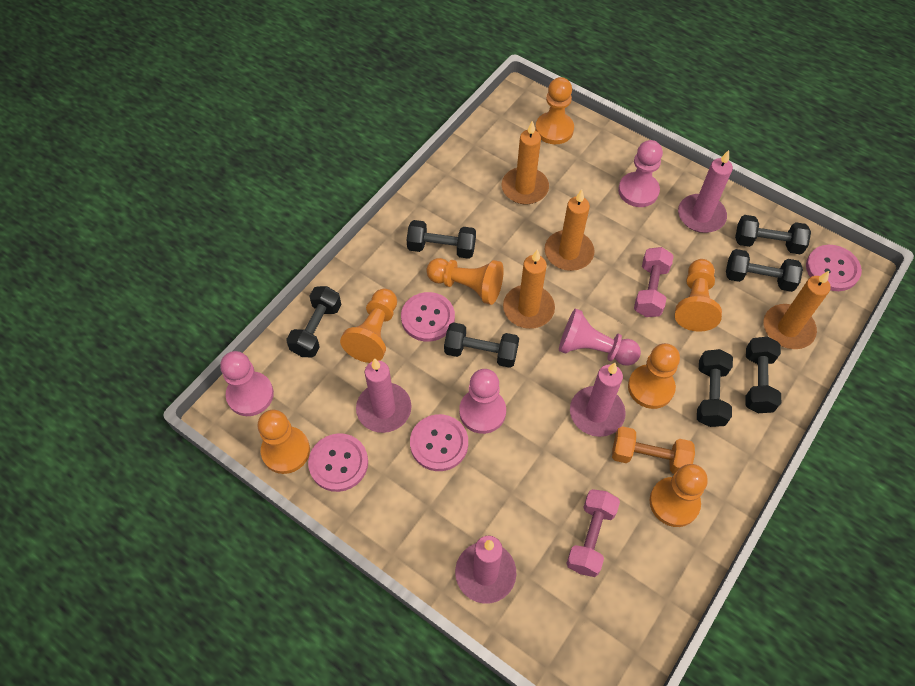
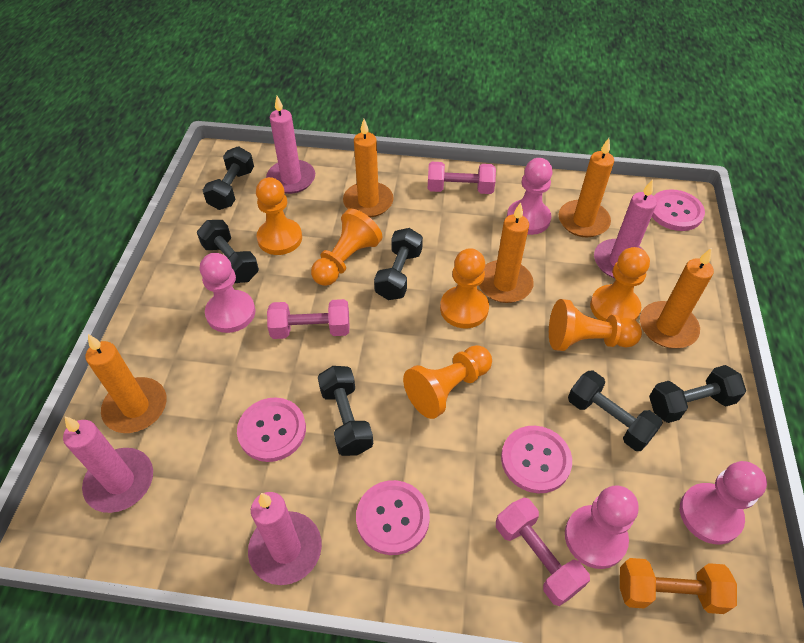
black dumbbell: 7 -> 6
orange candle: 4 -> 5
orange pawn: 7 -> 6
pink dumbbell: 2 -> 3

